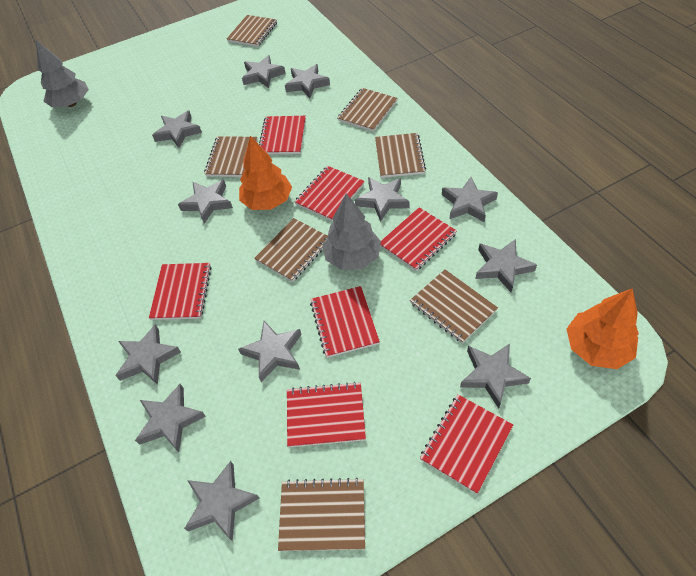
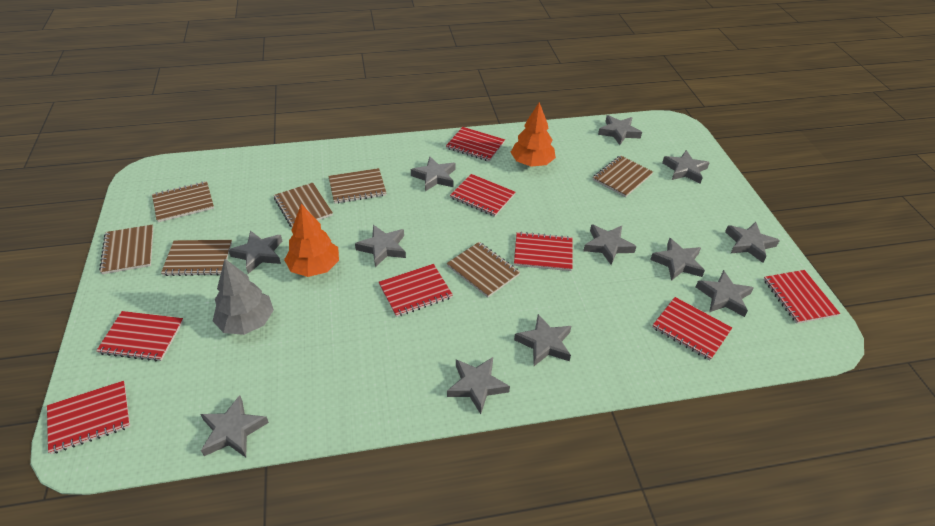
grey tree: 2 -> 1
red notebook: 7 -> 8

